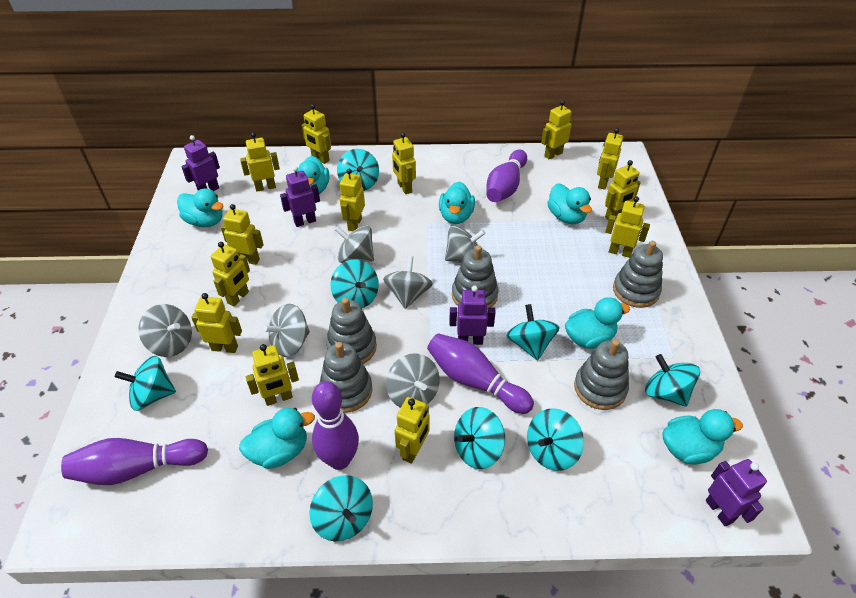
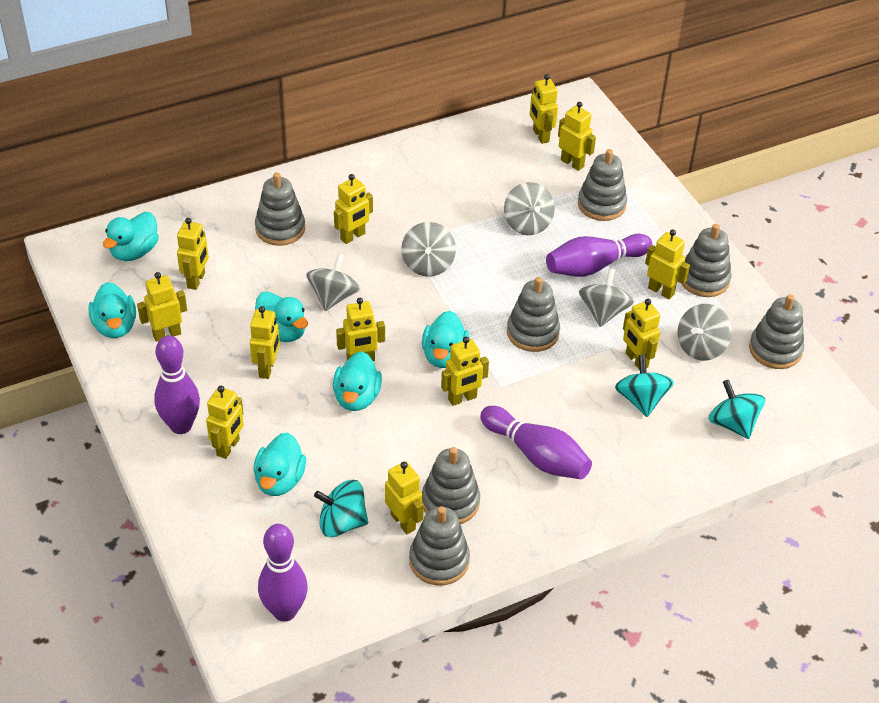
grey spinning top: 6 -> 5
grey stacking toy: 5 -> 7
purple robot: 4 -> 0
turquoise duck: 7 -> 6
turquoise spinning top: 8 -> 3
yellow robot: 13 -> 12

